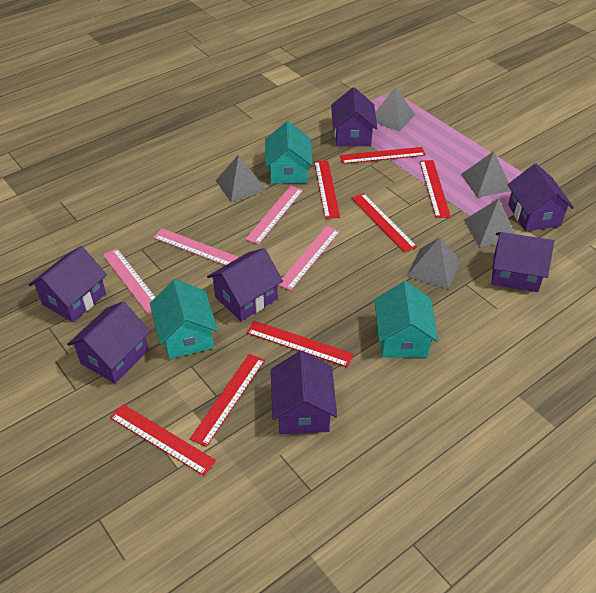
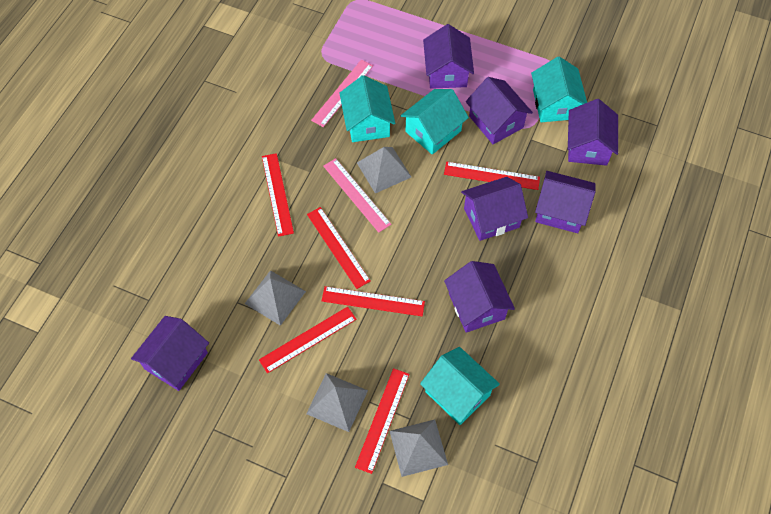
grey pyramid: 5 -> 4
pink ruler: 4 -> 2
red ruler: 7 -> 6
turquoise house: 3 -> 4

